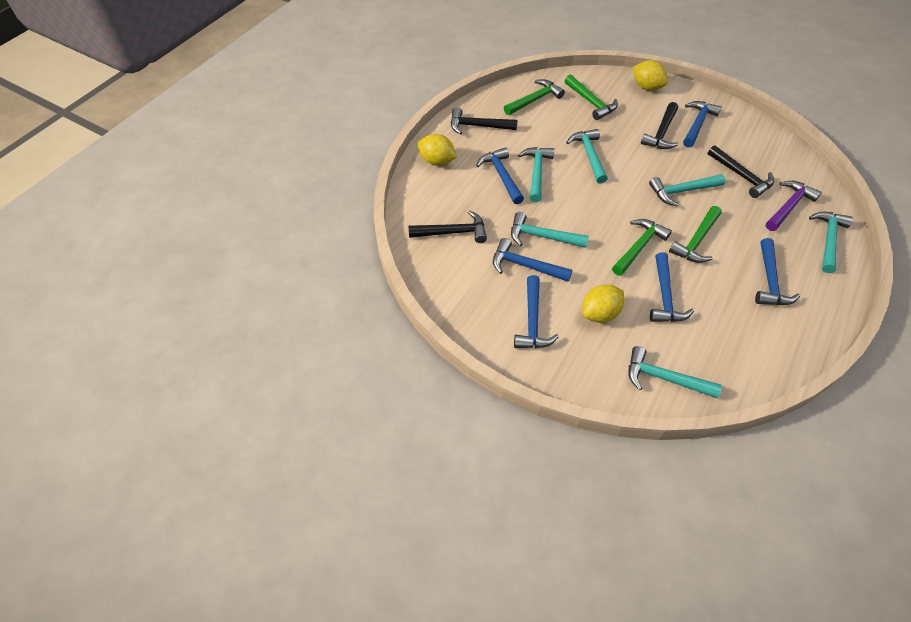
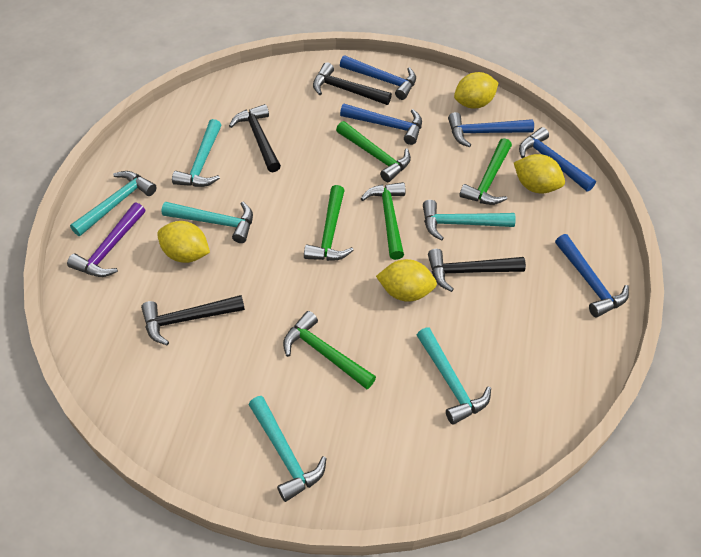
blue hammer: 6 -> 5
green hammer: 4 -> 5
yellow lemon: 3 -> 4

